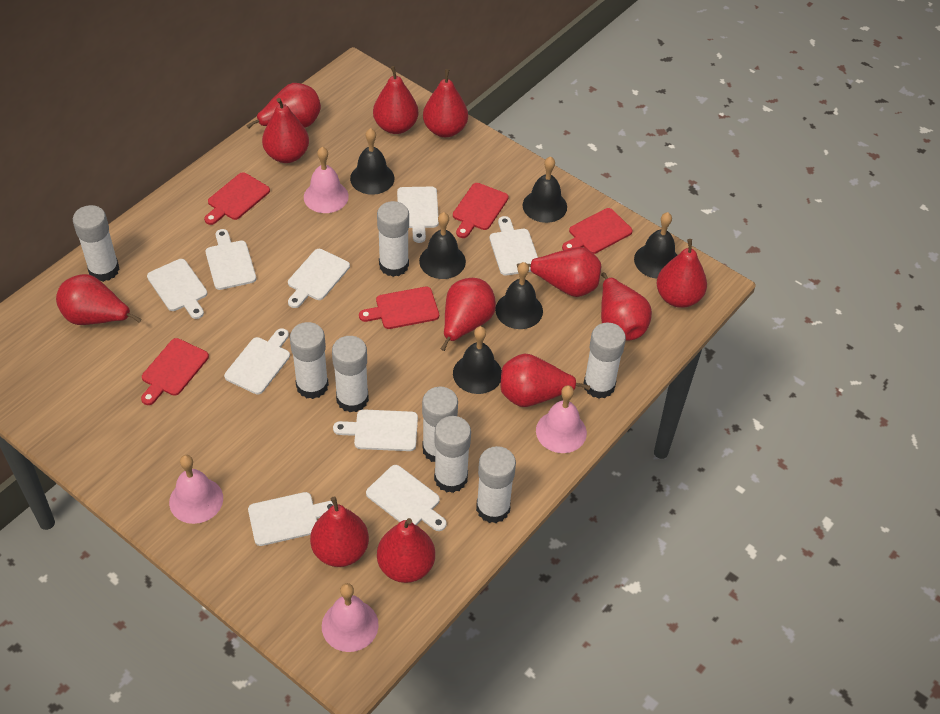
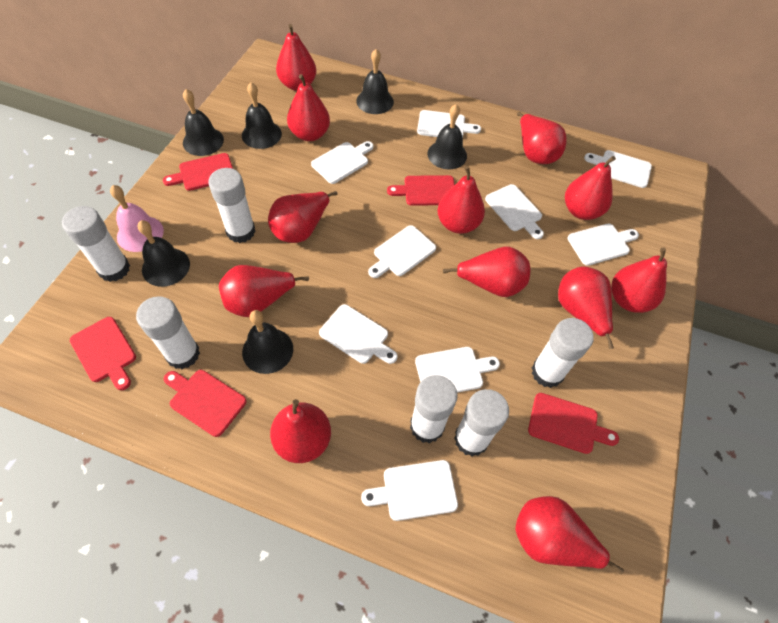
pink bell: 4 -> 1
white glue stick: 8 -> 6

